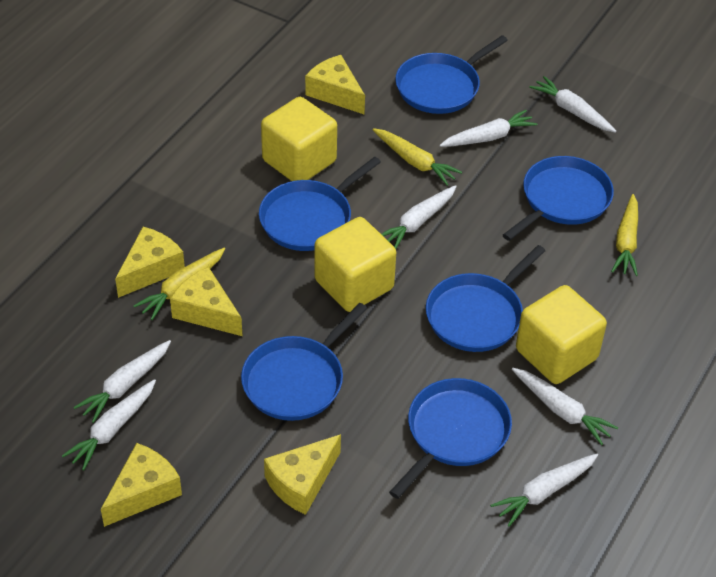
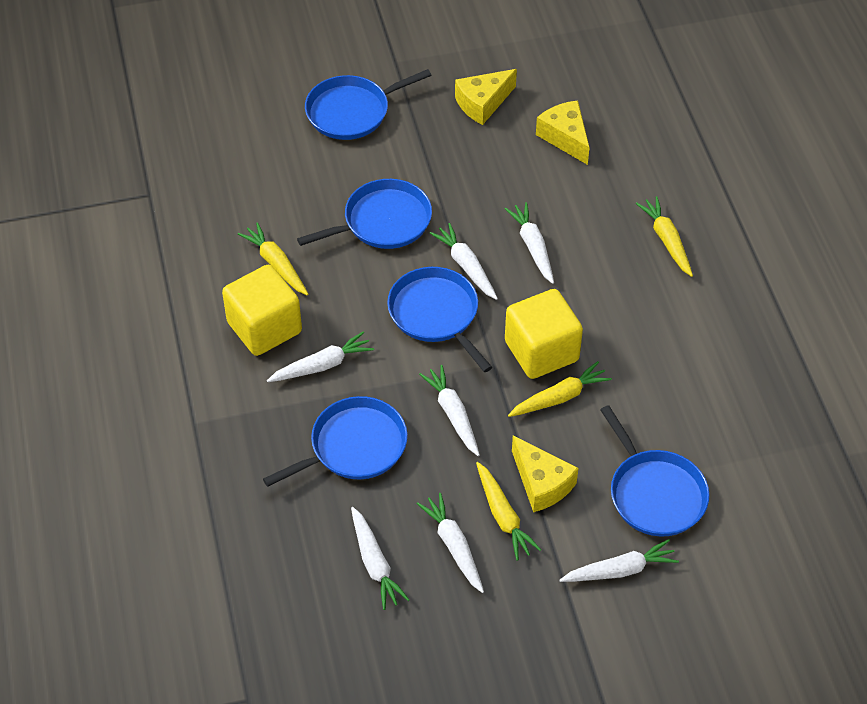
blue pan: 6 -> 5
yellow carrot: 3 -> 4
yellow cheese: 5 -> 3
yellow cube: 3 -> 2

